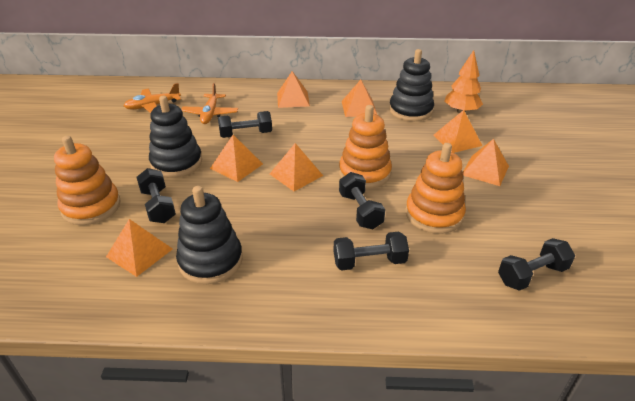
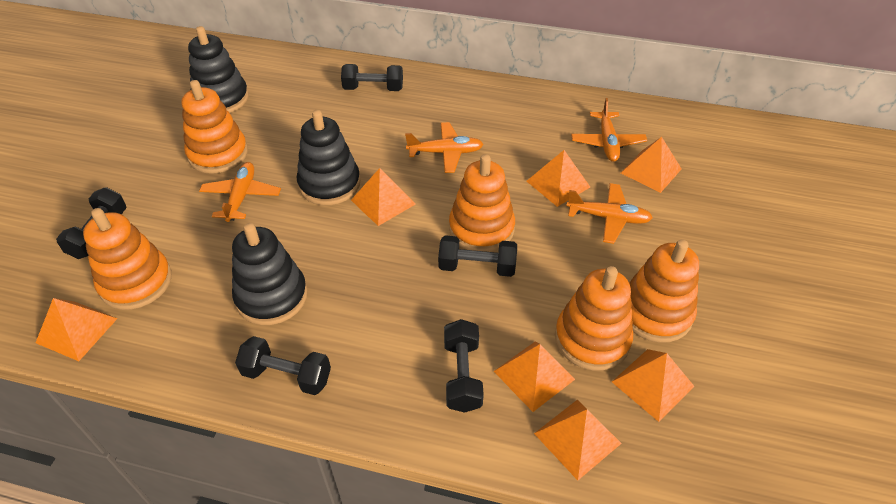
orange plane: 2 -> 4
orange stacking toy: 3 -> 5
orange tree: 1 -> 0

